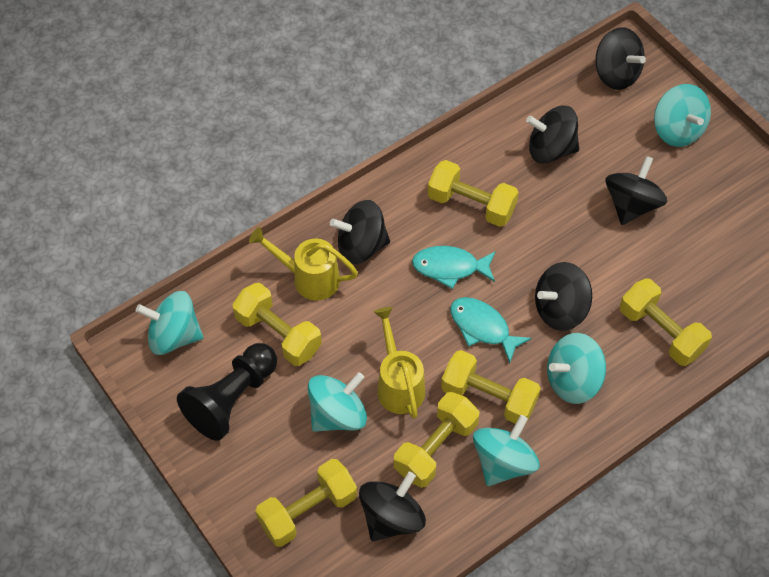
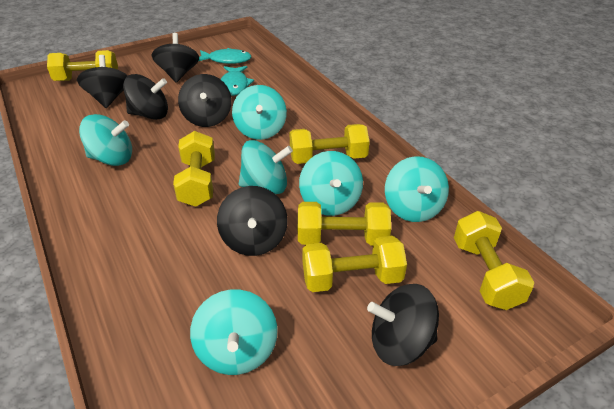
black pawn: 1 -> 0
turquoise spinning top: 5 -> 6
yellow watering can: 2 -> 0

